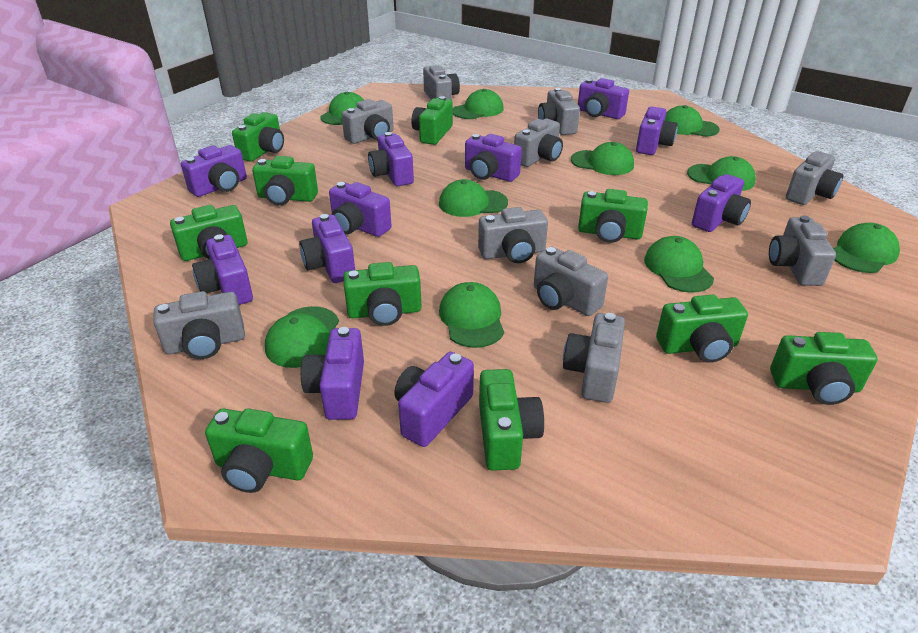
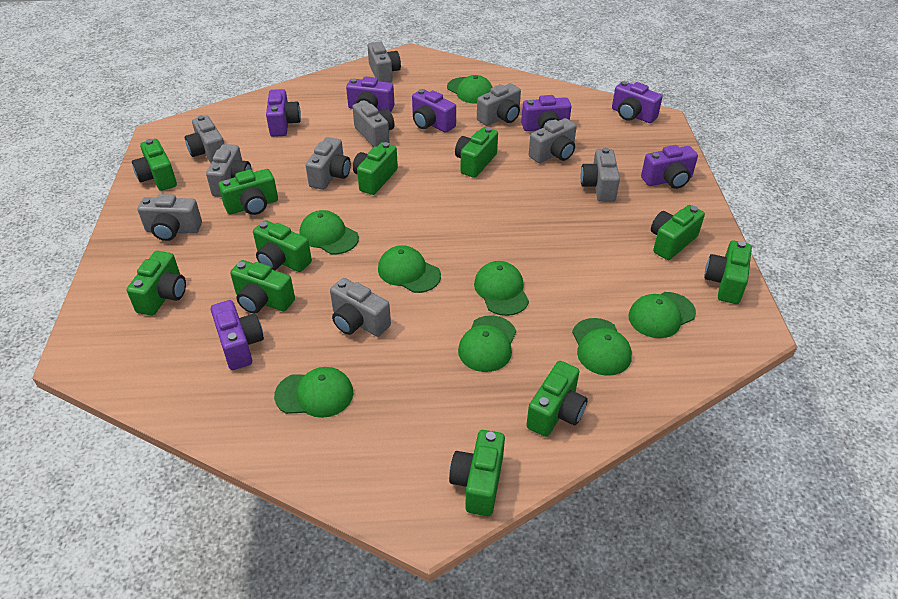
green camera: 10 -> 11
green cap: 10 -> 8
purple camera: 11 -> 7

